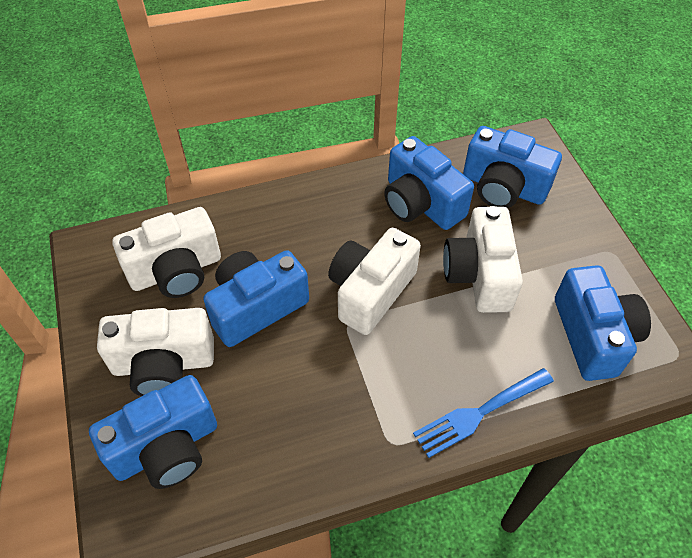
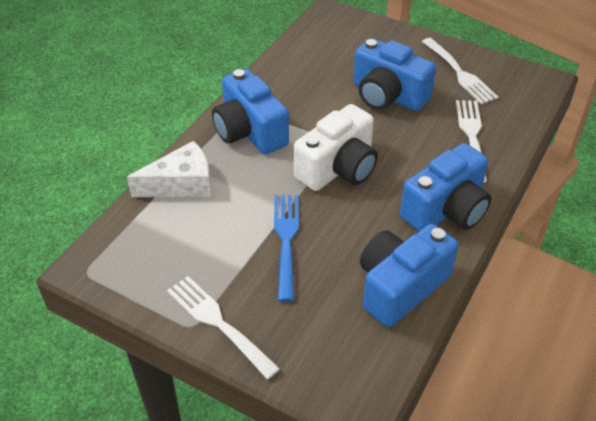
blue camera: 5 -> 4
white camera: 4 -> 1
white cheese: 0 -> 1
white fork: 0 -> 3

